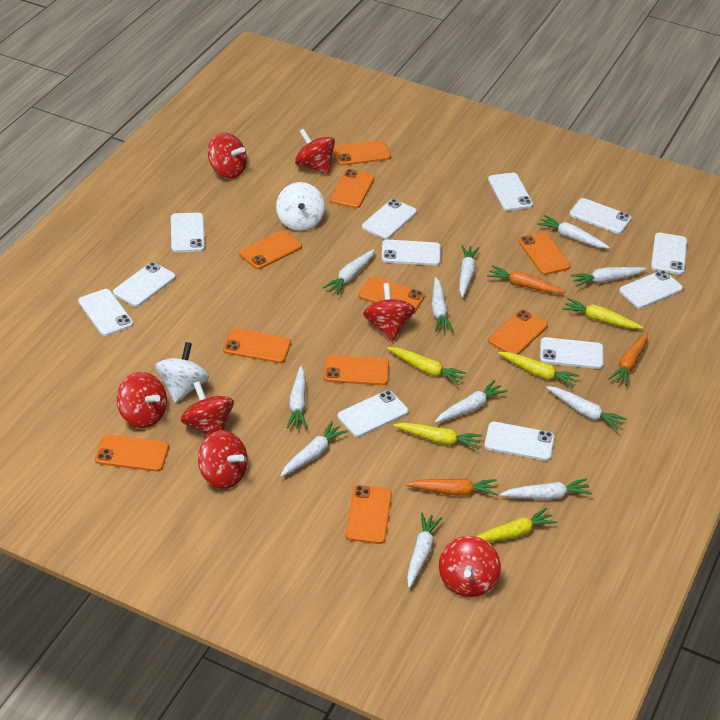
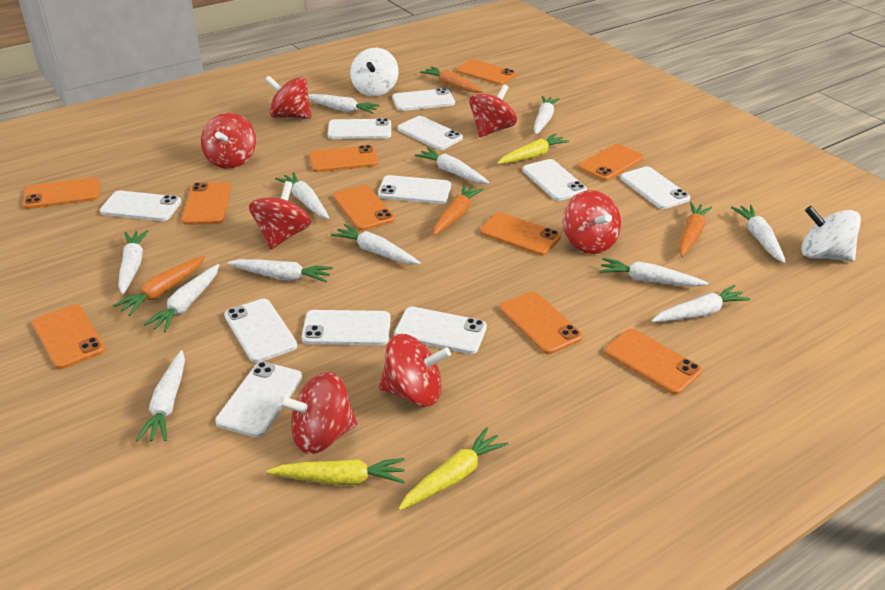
orange carrot: 3 -> 4
white carrot: 11 -> 12
white phone: 12 -> 11
yellow carrot: 5 -> 3

